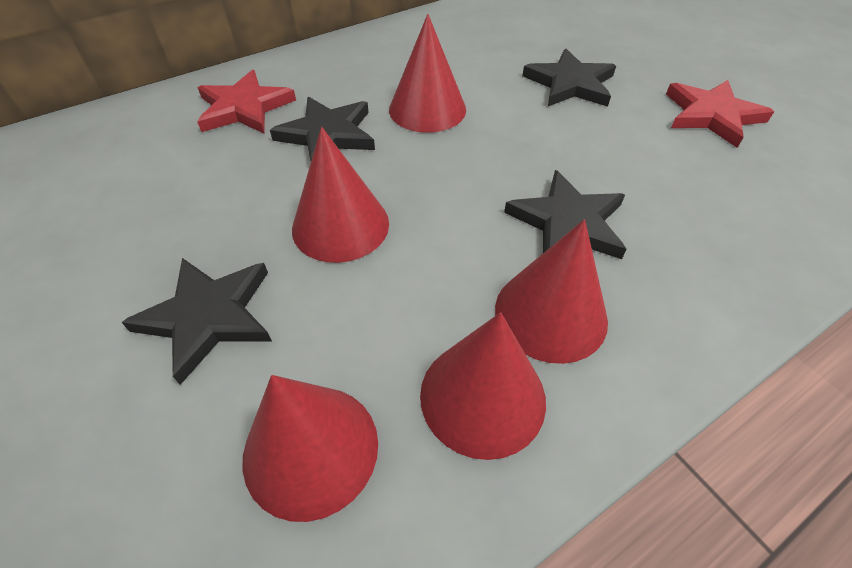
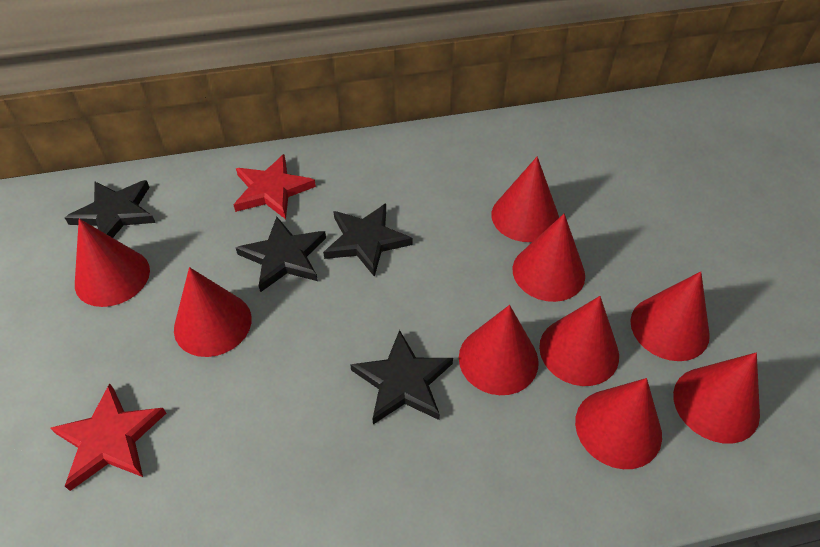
red cone: 5 -> 9

